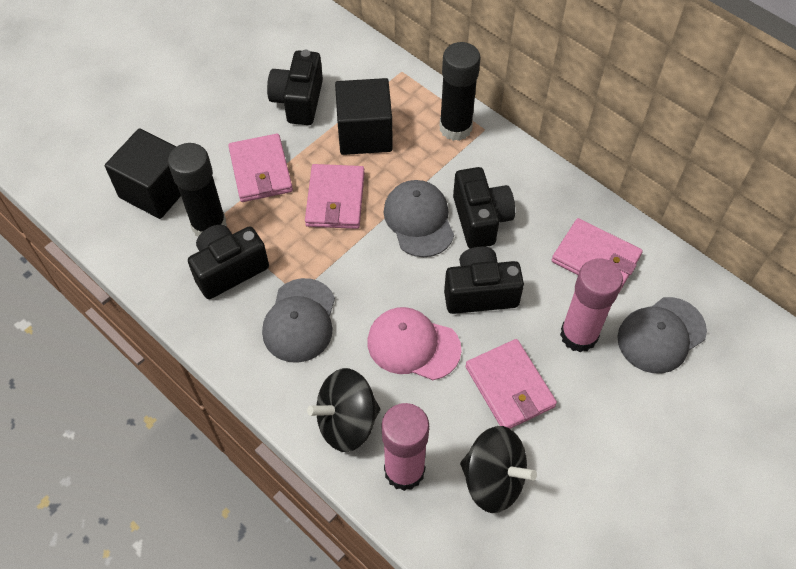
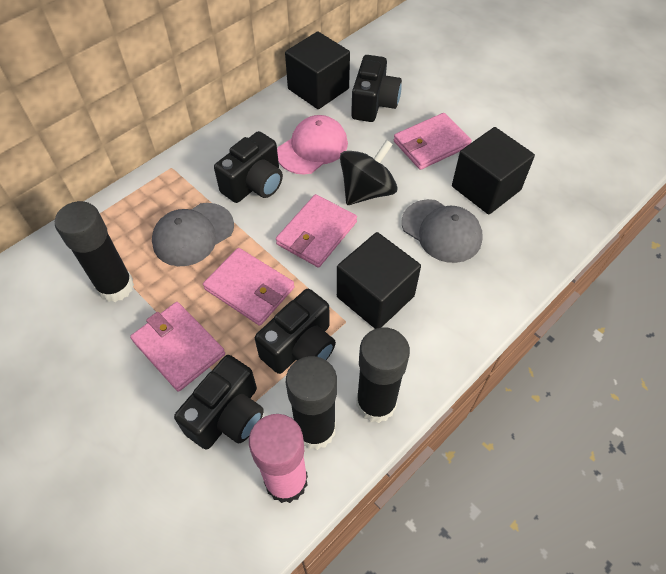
black cube: 2 -> 3
black glue stick: 2 -> 3
black spinning top: 2 -> 1
grey cap: 3 -> 2
pink glue stick: 2 -> 1

